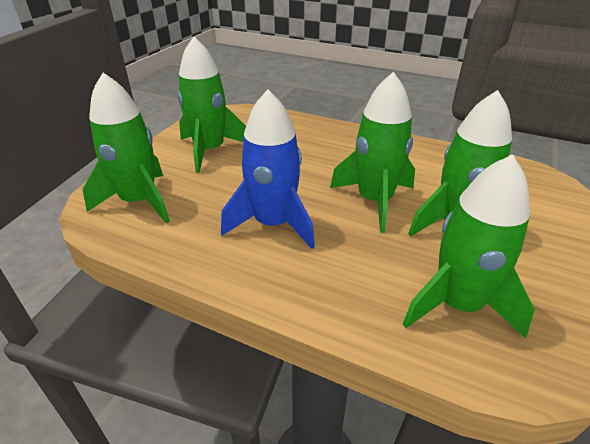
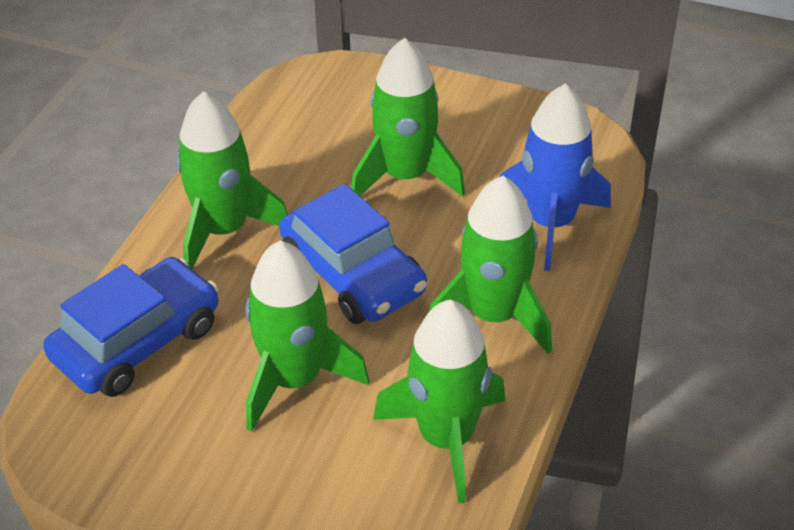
blue car: 0 -> 2

